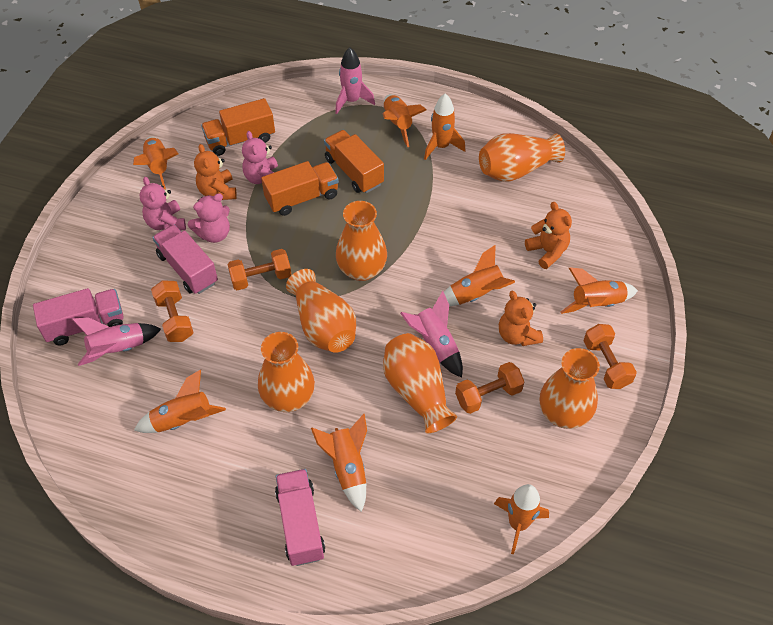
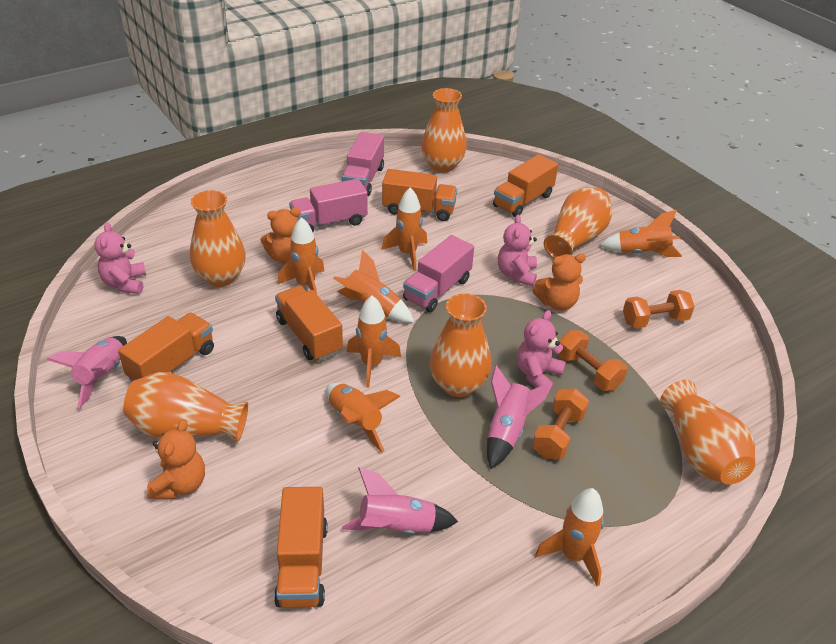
orange dumbbell: 4 -> 3
orange rocket: 8 -> 7
orange truck: 3 -> 5

